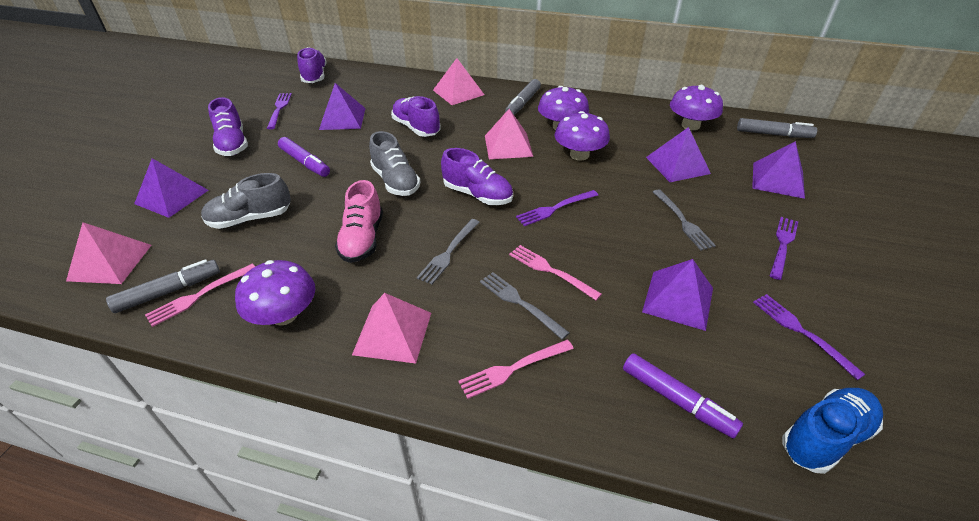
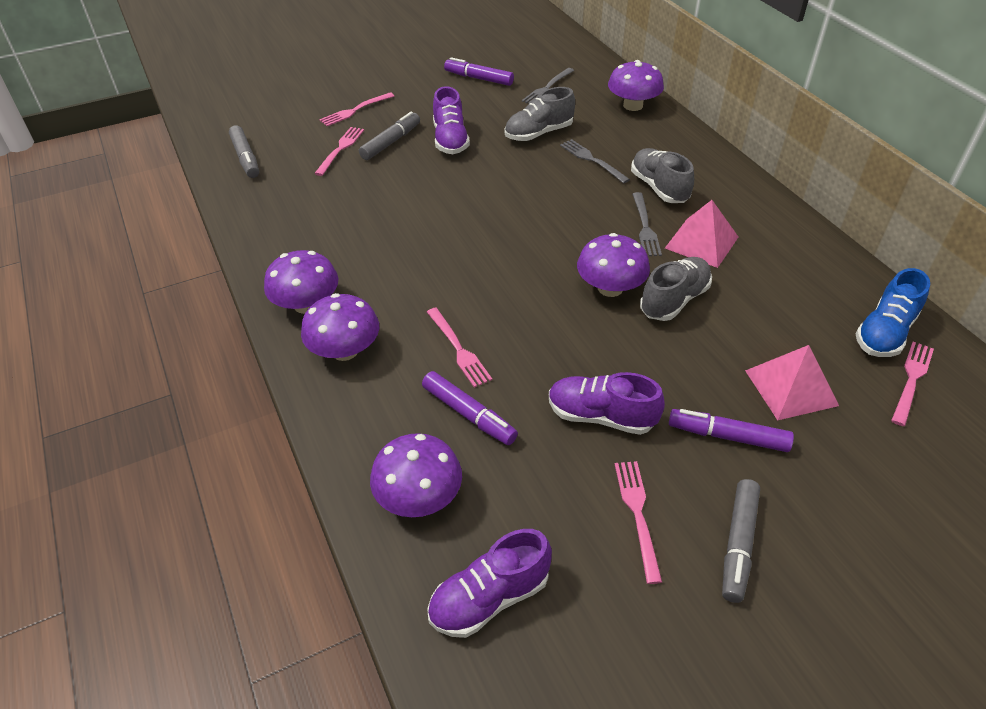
grey shoe: 2 -> 3
pink fork: 3 -> 5
pink pyramid: 4 -> 2
pink shoe: 1 -> 0
purple fork: 4 -> 0
purple marker: 2 -> 3
purple mushroom: 4 -> 5
purple pyramid: 5 -> 0
purple shoe: 4 -> 3

